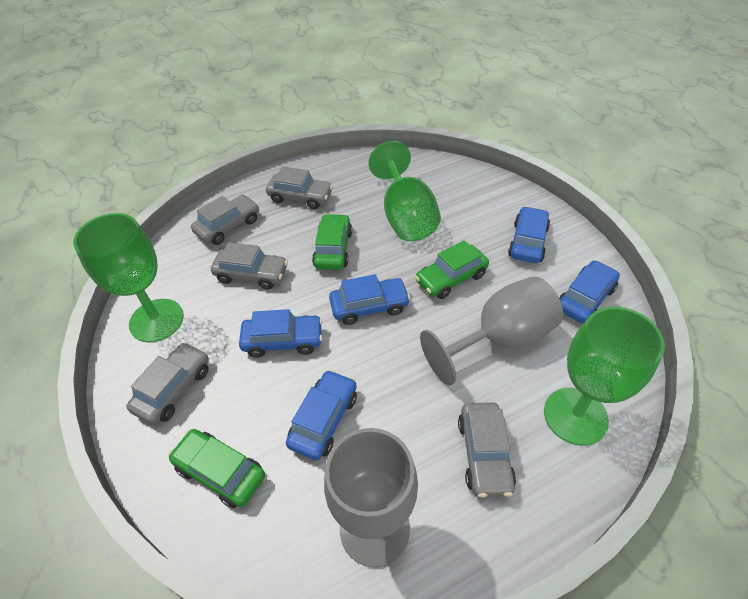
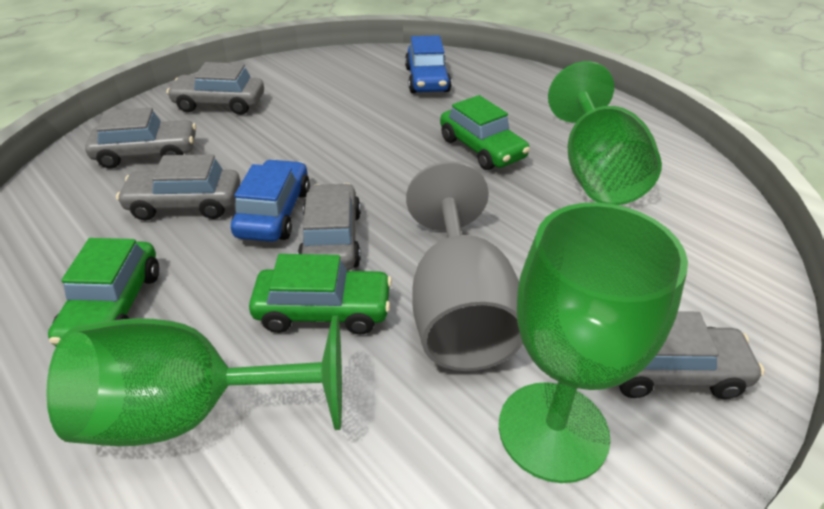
blue car: 5 -> 2
grey goblet: 2 -> 1

